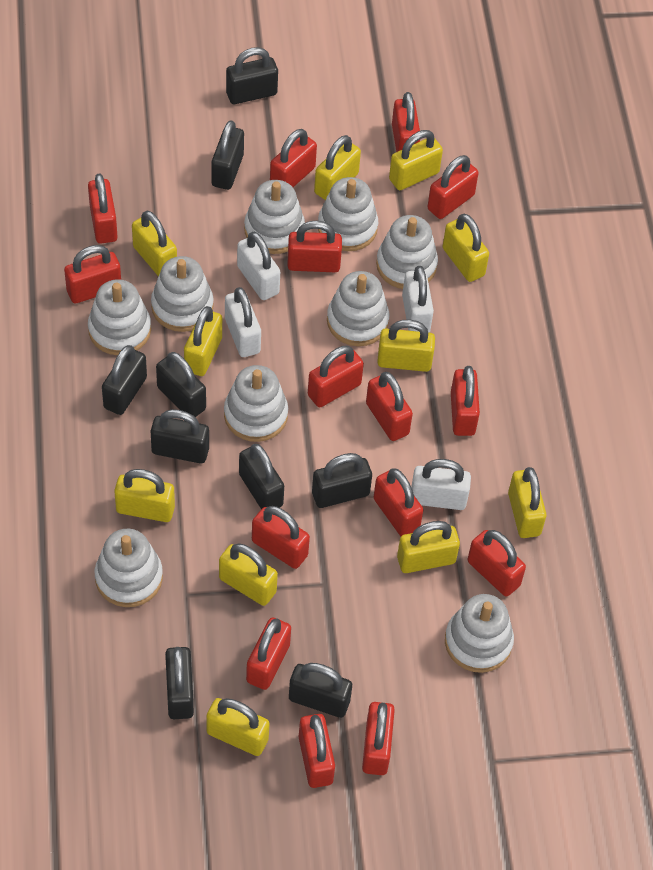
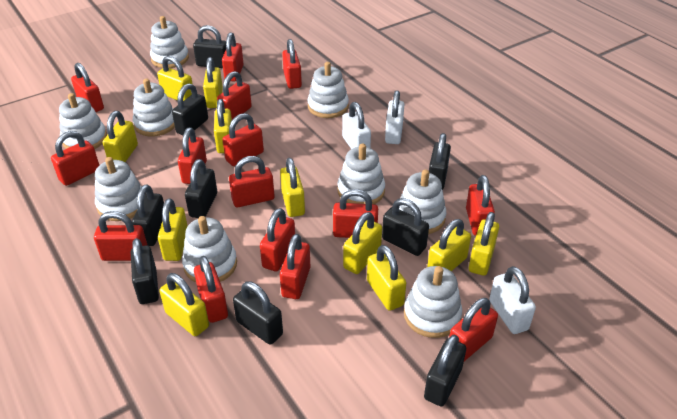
white padlock: 4 -> 3

